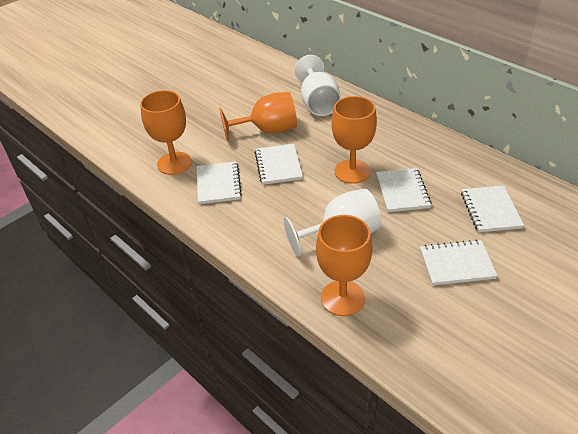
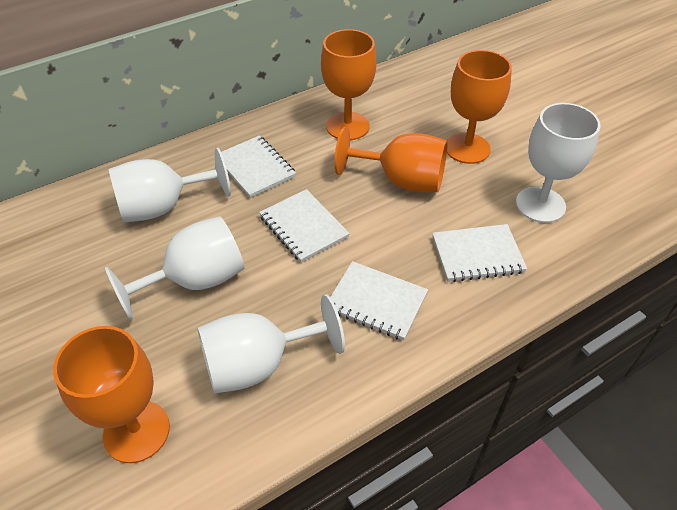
white goblet: 2 -> 4
white notebook: 5 -> 4

